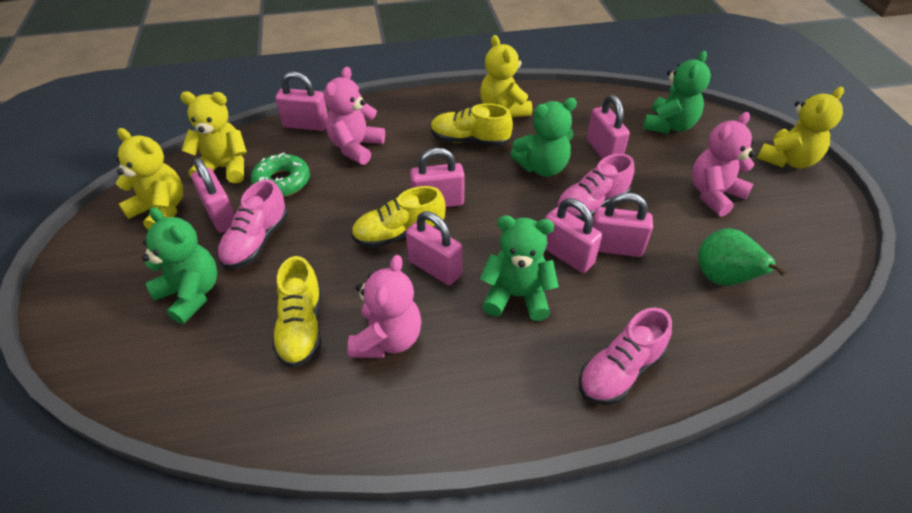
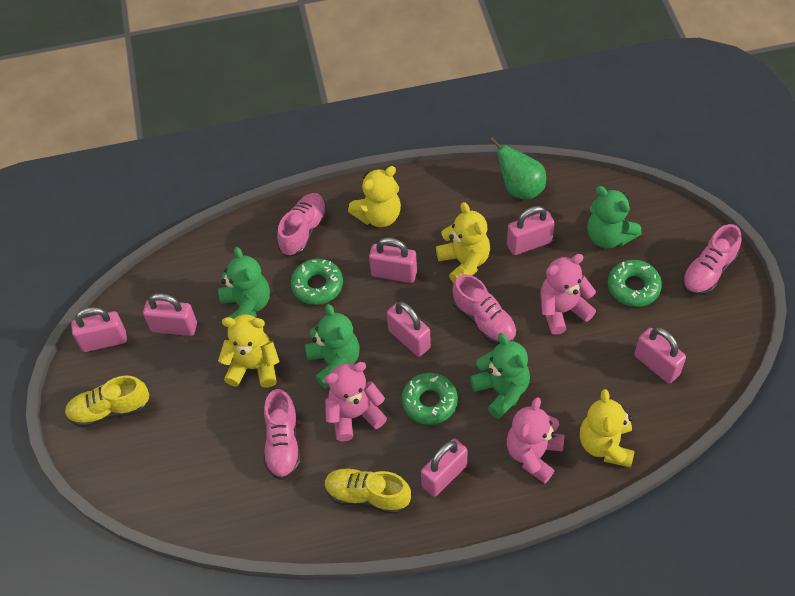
green donut: 1 -> 3
pink shoe: 3 -> 4
yellow shoe: 3 -> 2

